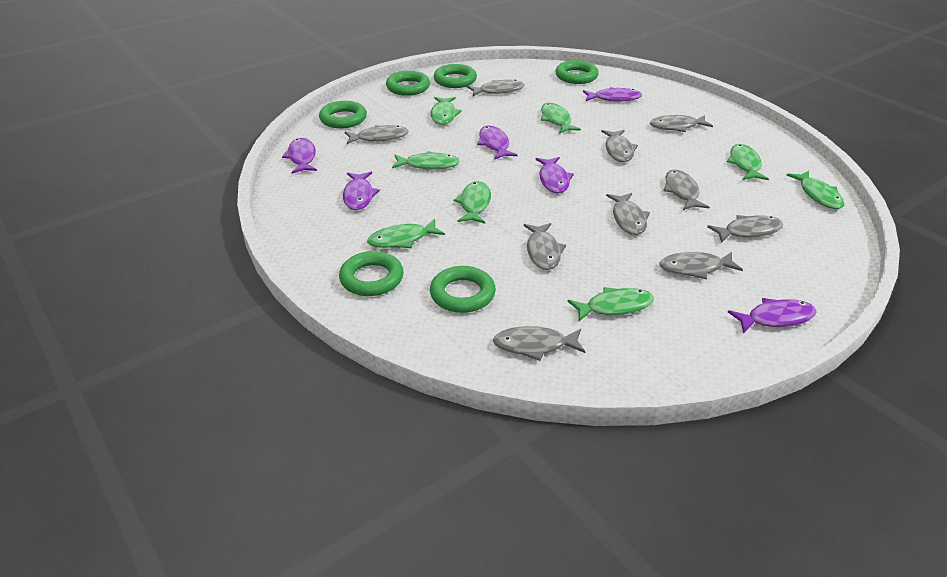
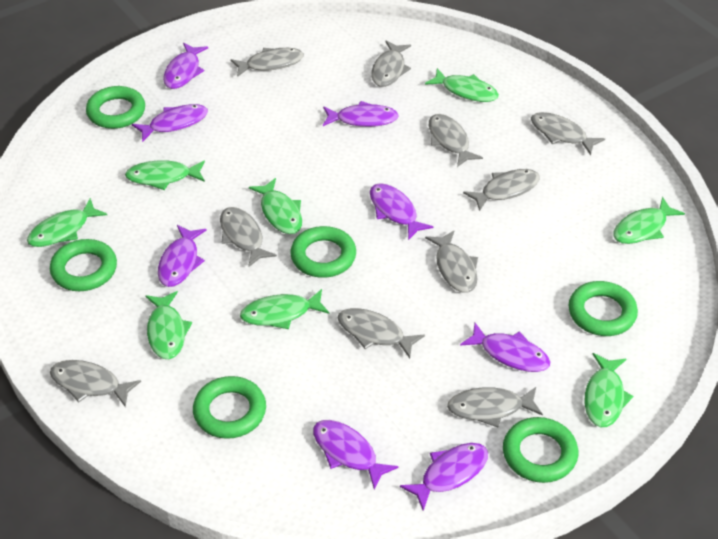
purple fish: 6 -> 8

